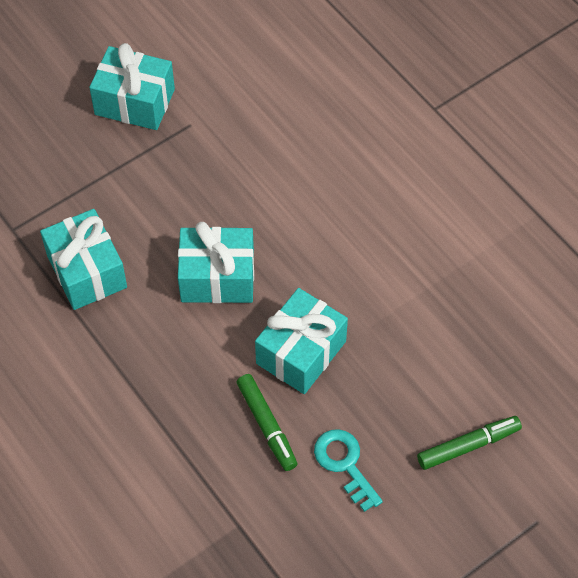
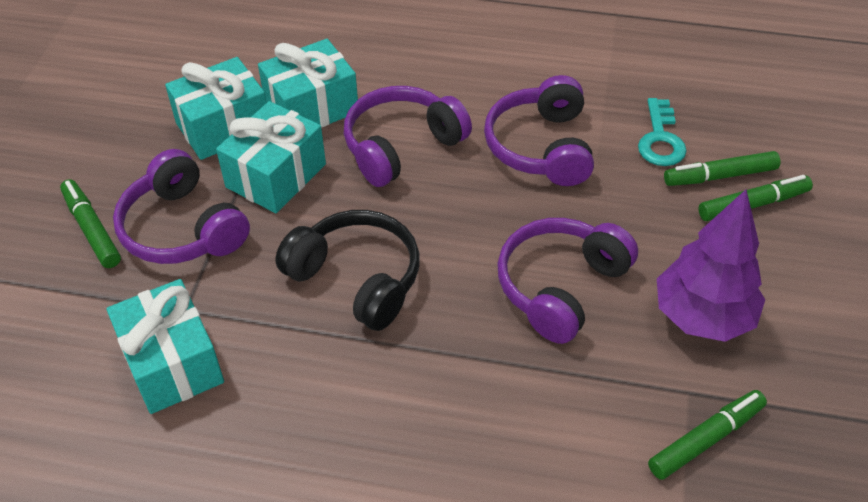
black headphones: 0 -> 1
green marker: 2 -> 4
purple headphones: 0 -> 4
purple tree: 0 -> 1

